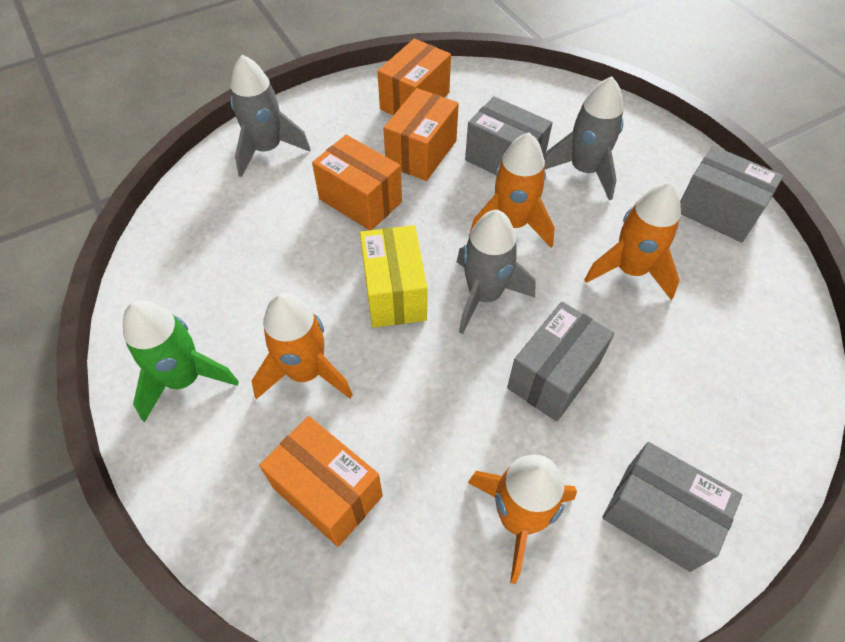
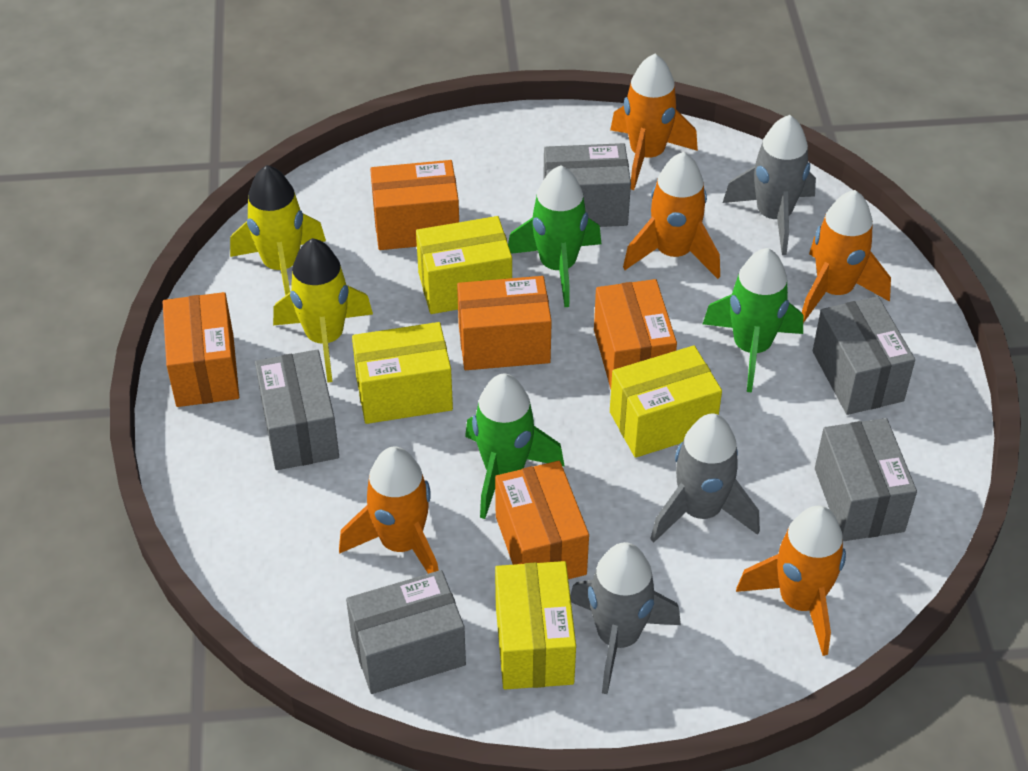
green rocket: 1 -> 3
grey box: 4 -> 5
orange box: 4 -> 5
orange rocket: 4 -> 5
yellow box: 1 -> 4
yellow rocket: 0 -> 2

